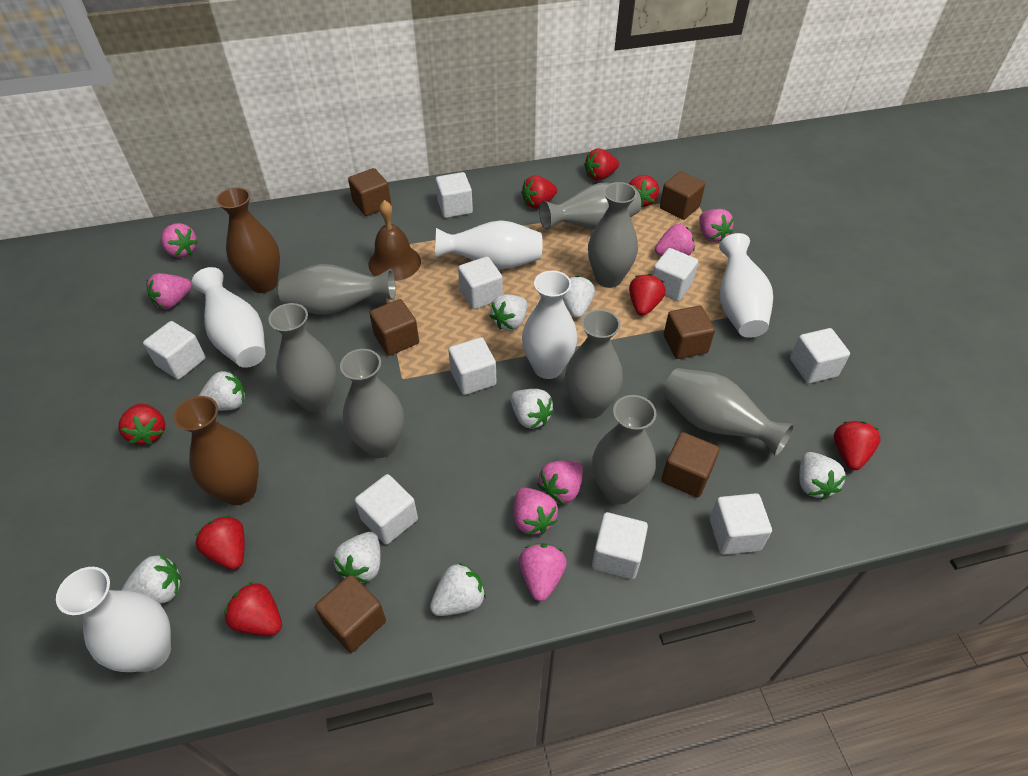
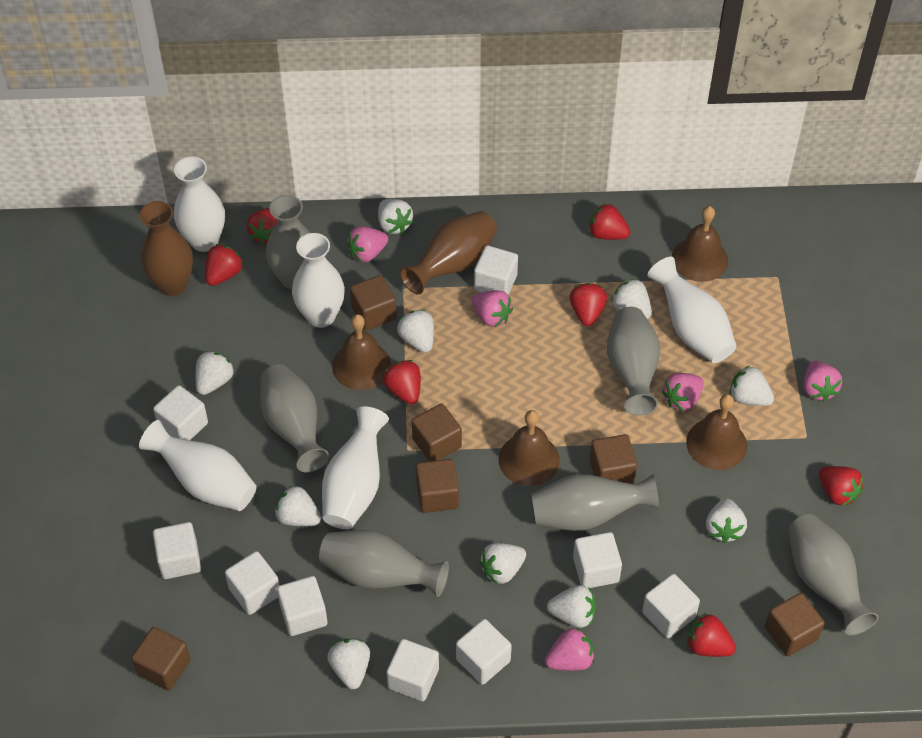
brown bell: 1 -> 4
grey vase: 8 -> 6
pink strawberry: 7 -> 5
red strawberry: 8 -> 7
white strawberry: 8 -> 10

